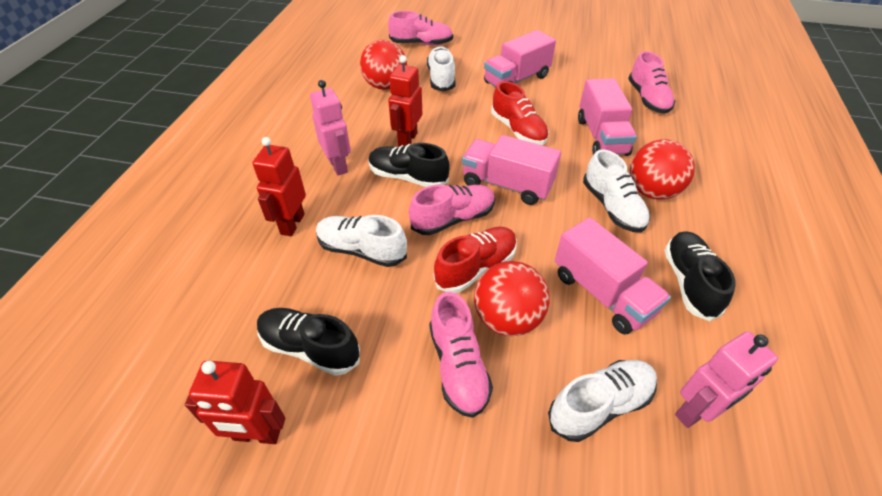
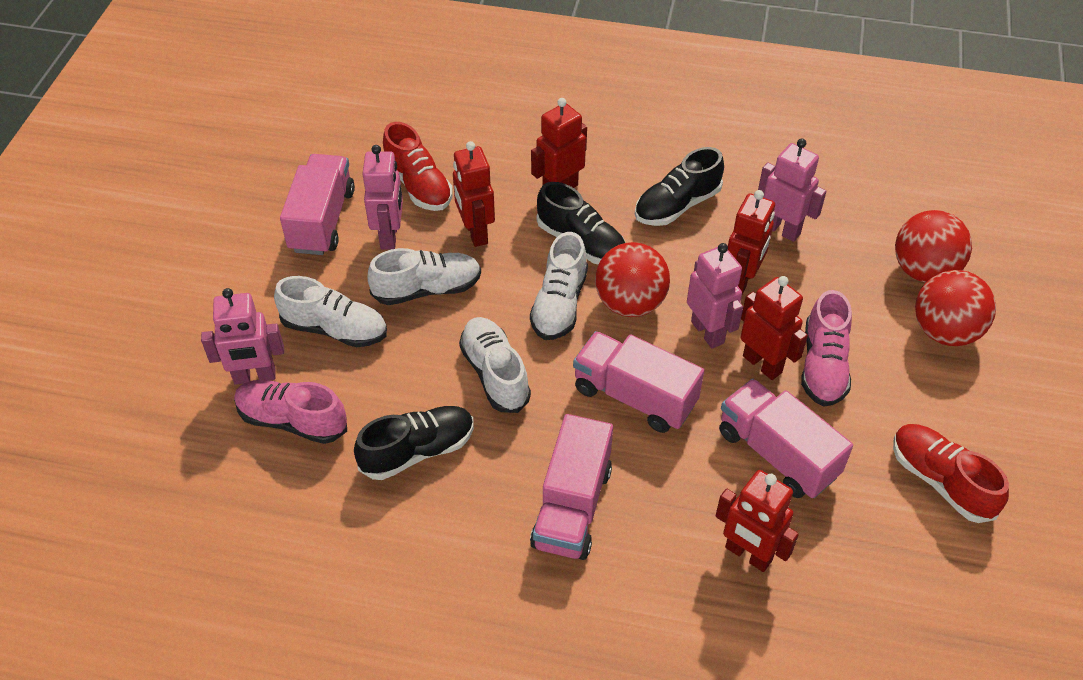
pink robot: 2 -> 4
pink shoe: 4 -> 2
red robot: 3 -> 5

